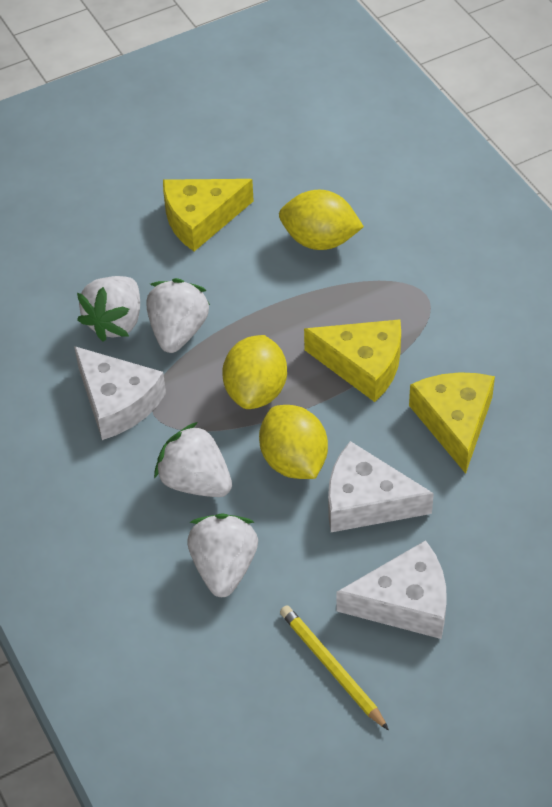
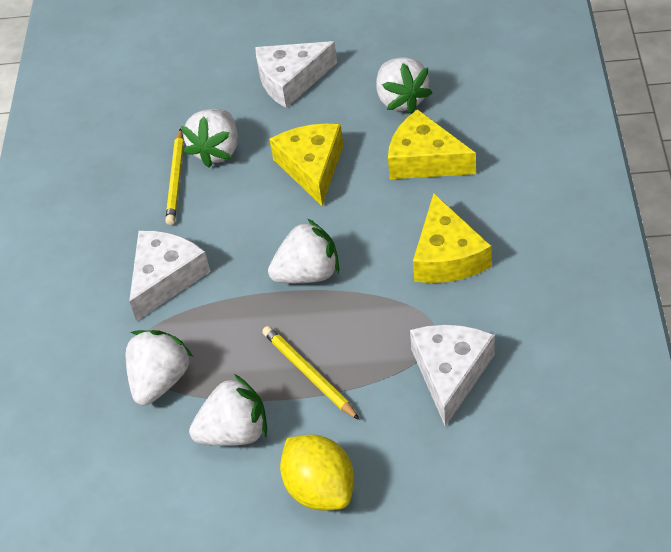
white strawberry: 4 -> 5
yellow lemon: 3 -> 1
yellow pencil: 1 -> 2

